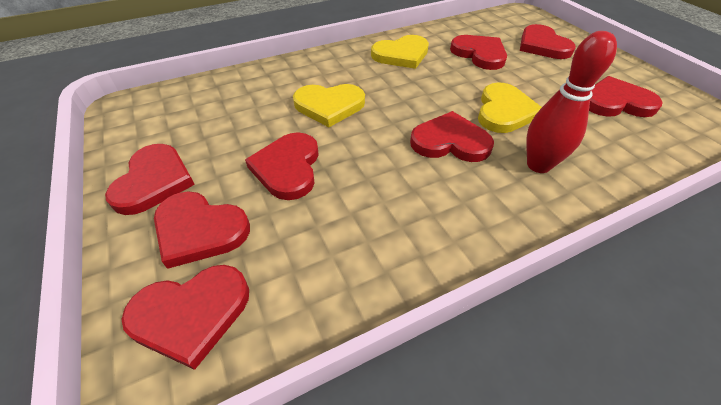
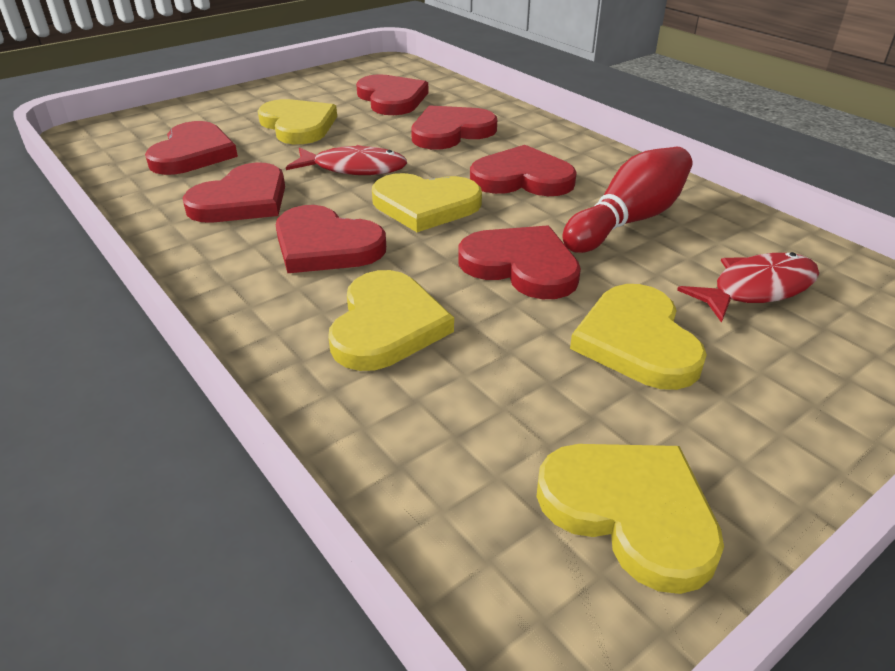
red fish: 0 -> 2
red heart: 8 -> 7
yellow heart: 3 -> 5

